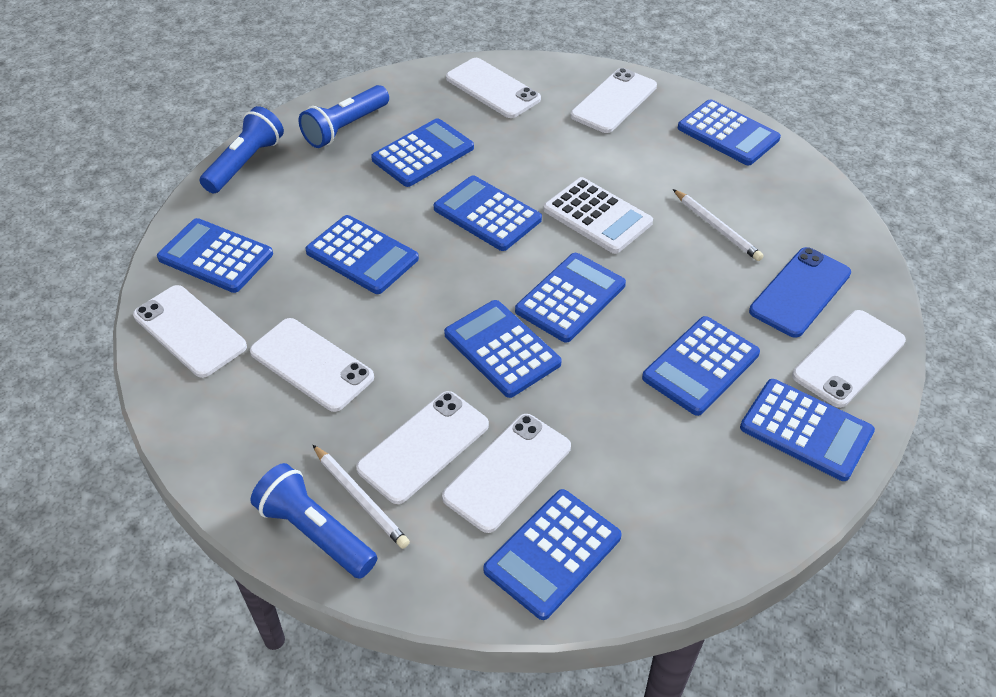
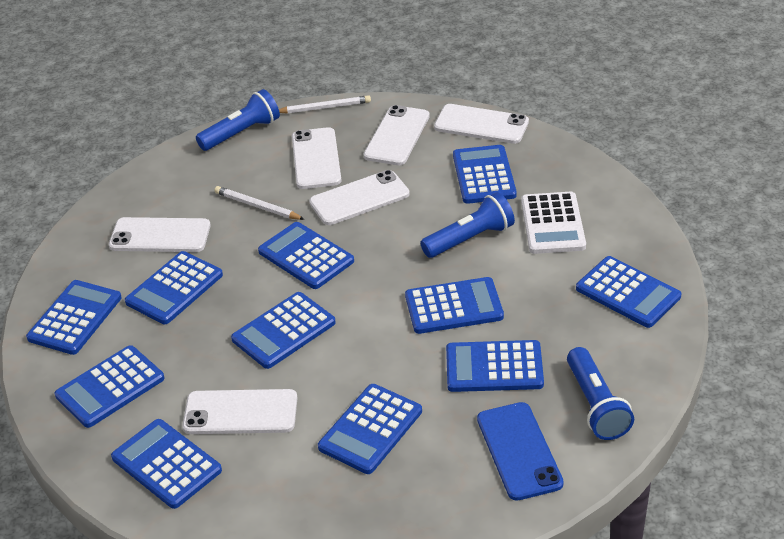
blue calculator: 10 -> 11
white phone: 7 -> 6

